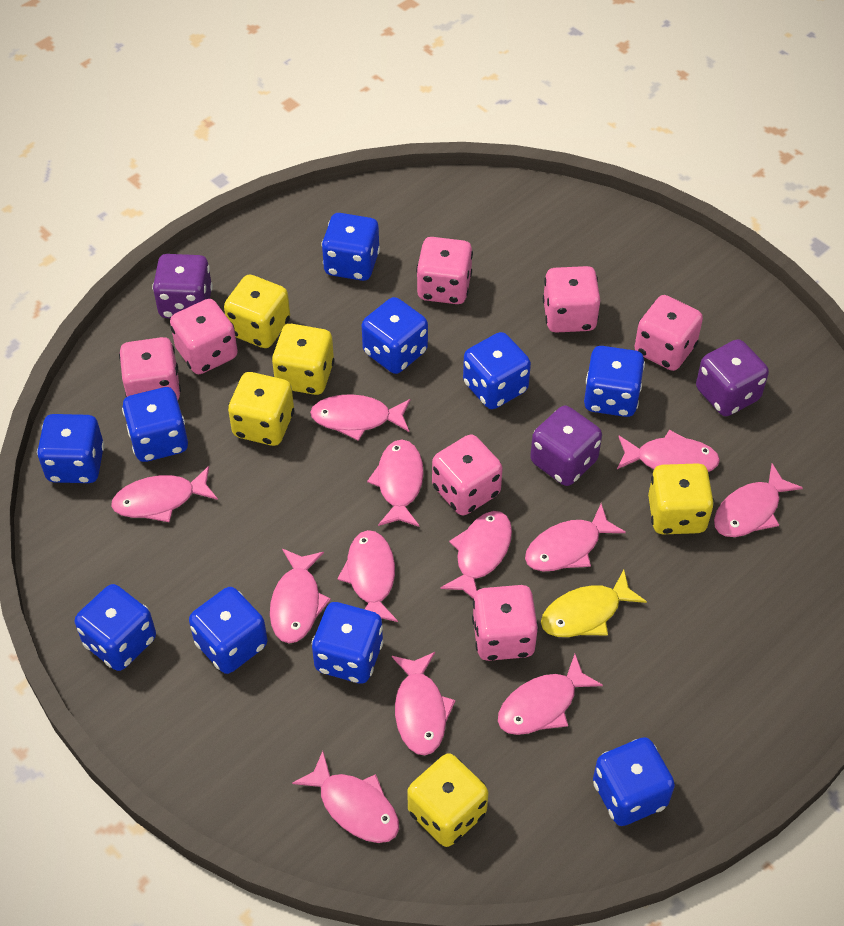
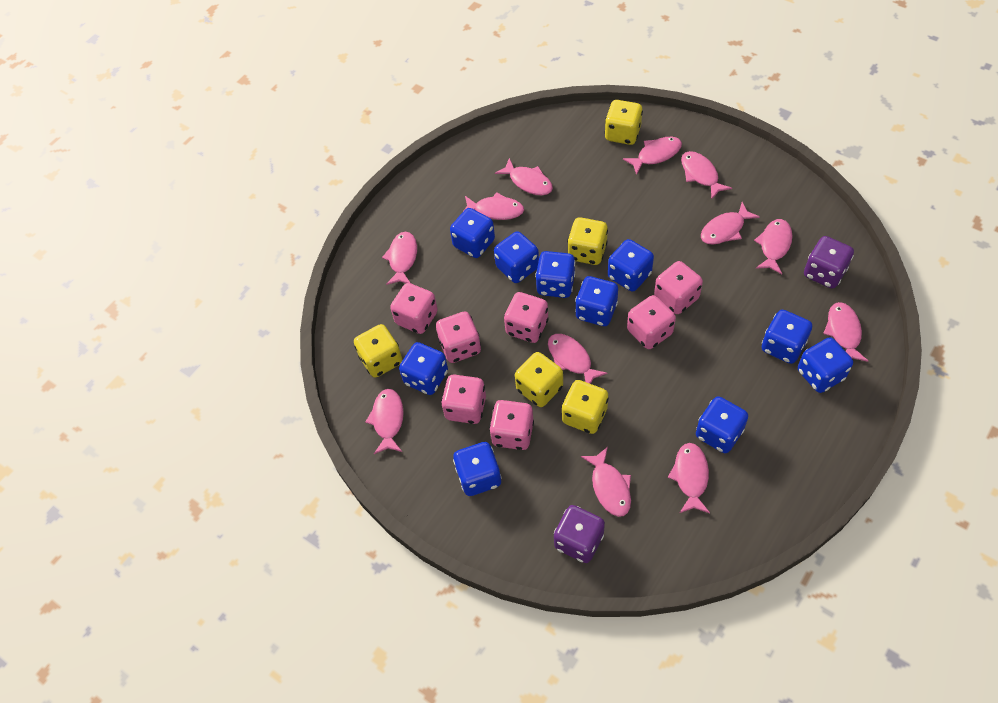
purple dice: 3 -> 2
yellow fish: 1 -> 0

